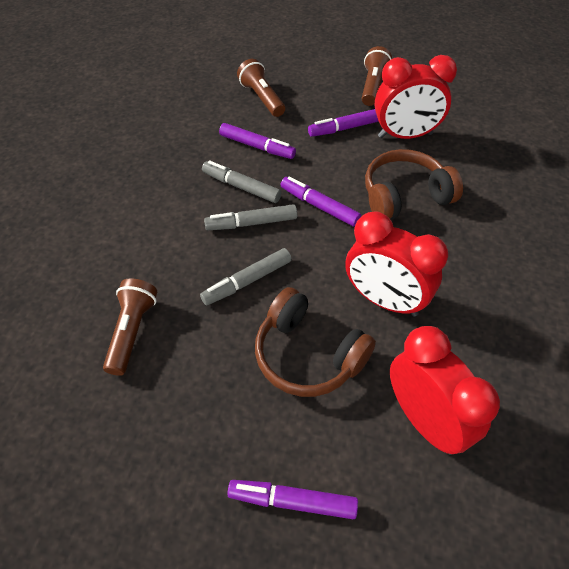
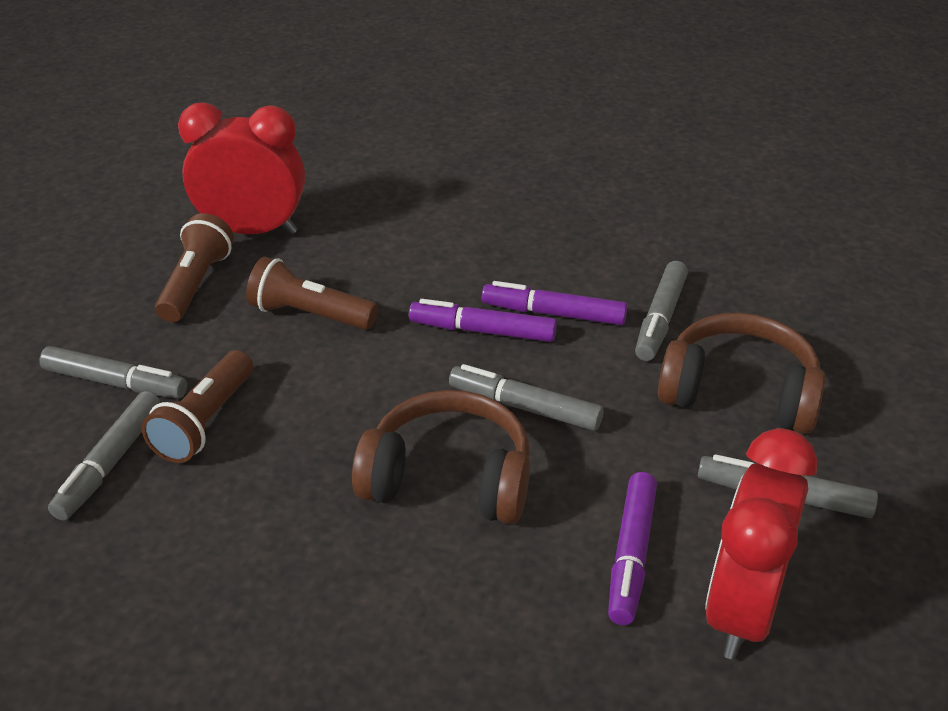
grey marker: 3 -> 5
purple marker: 4 -> 3
red clock: 3 -> 2

